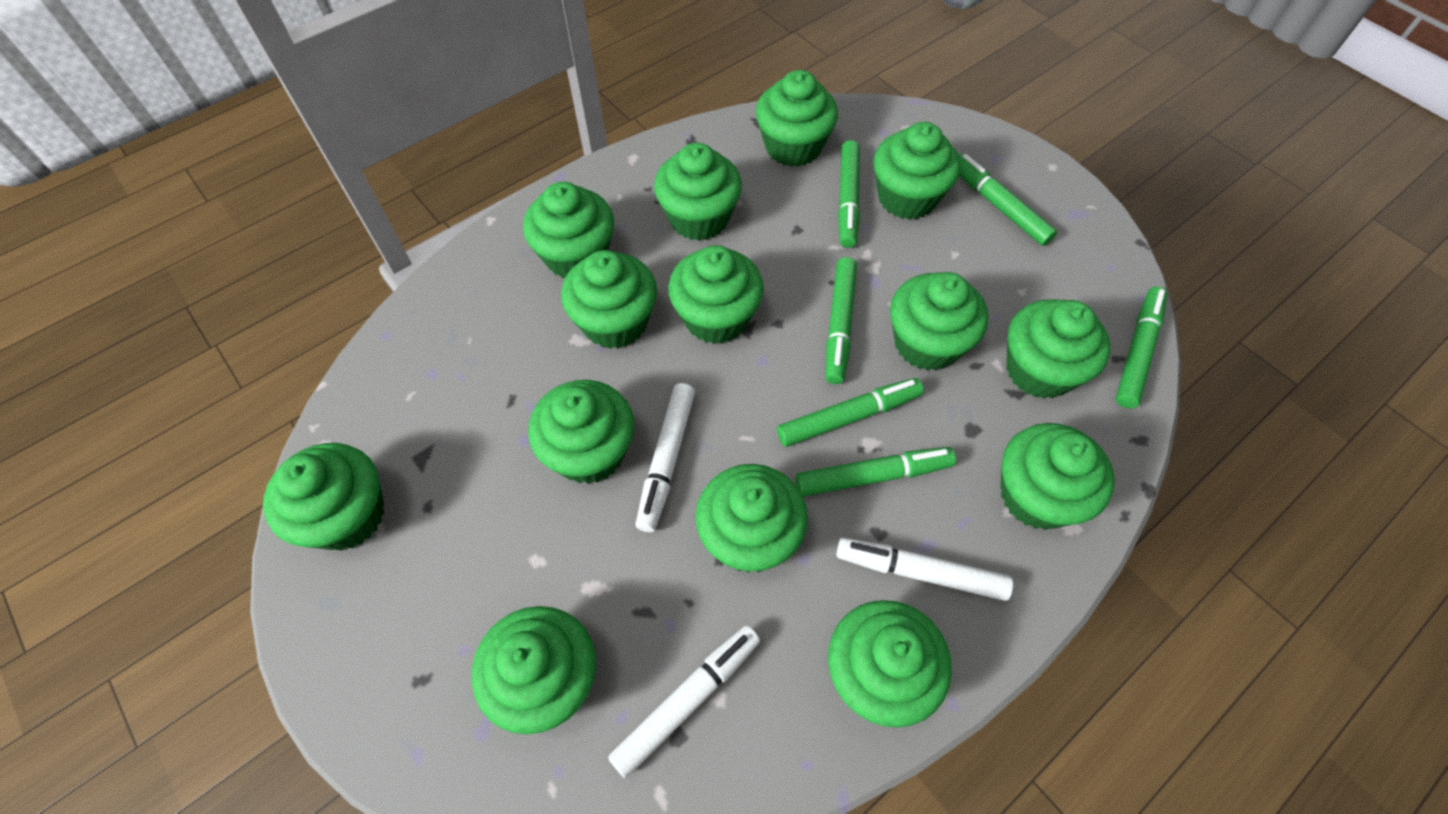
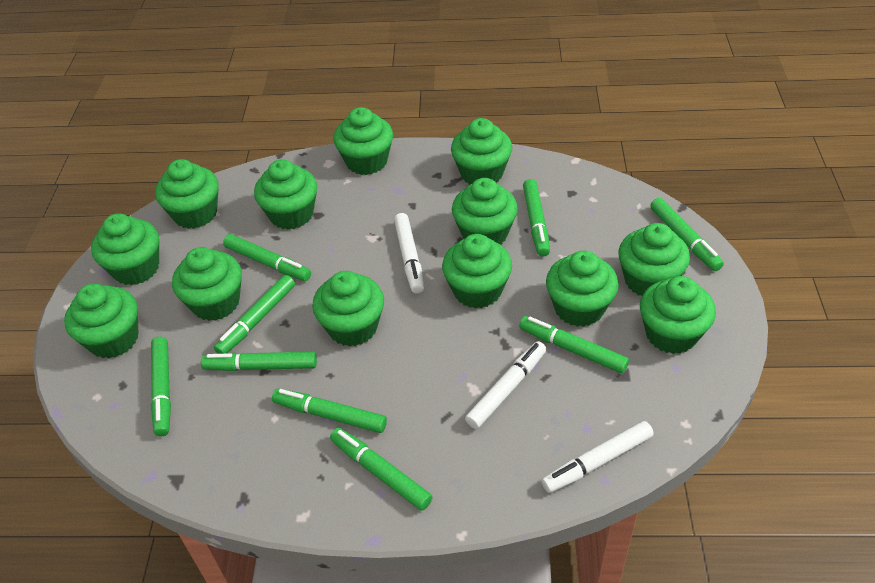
green cupcake: 14 -> 13
green marker: 6 -> 9

